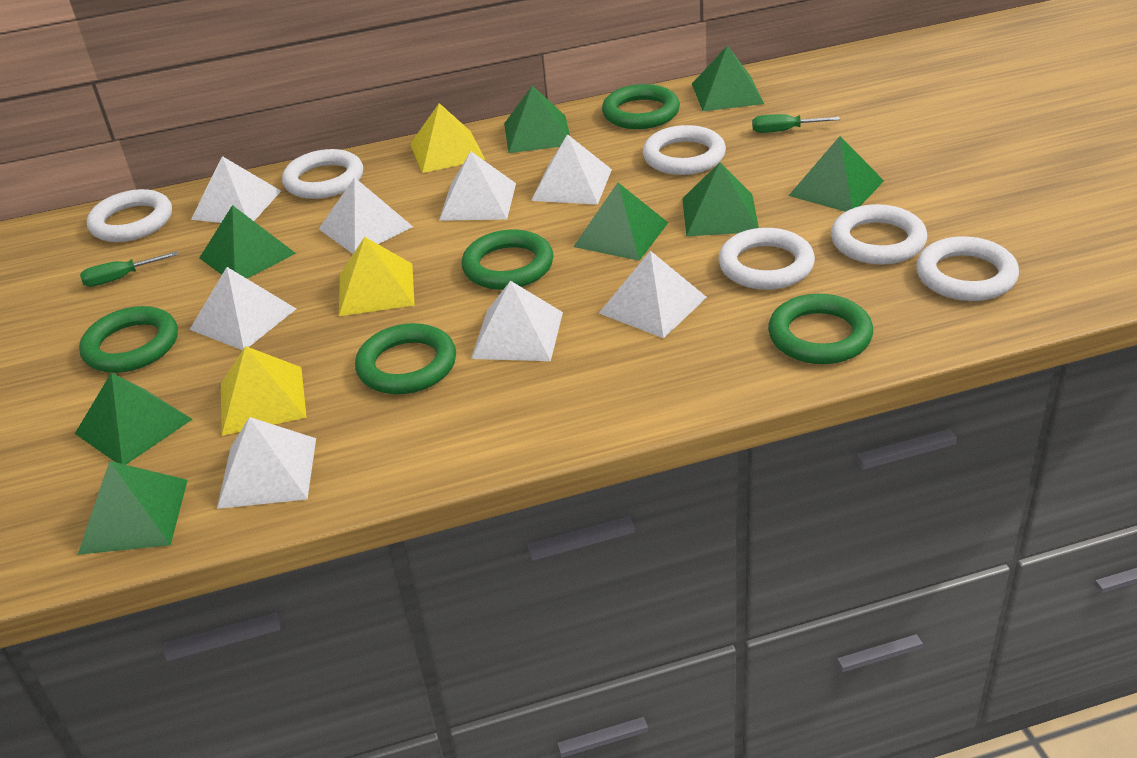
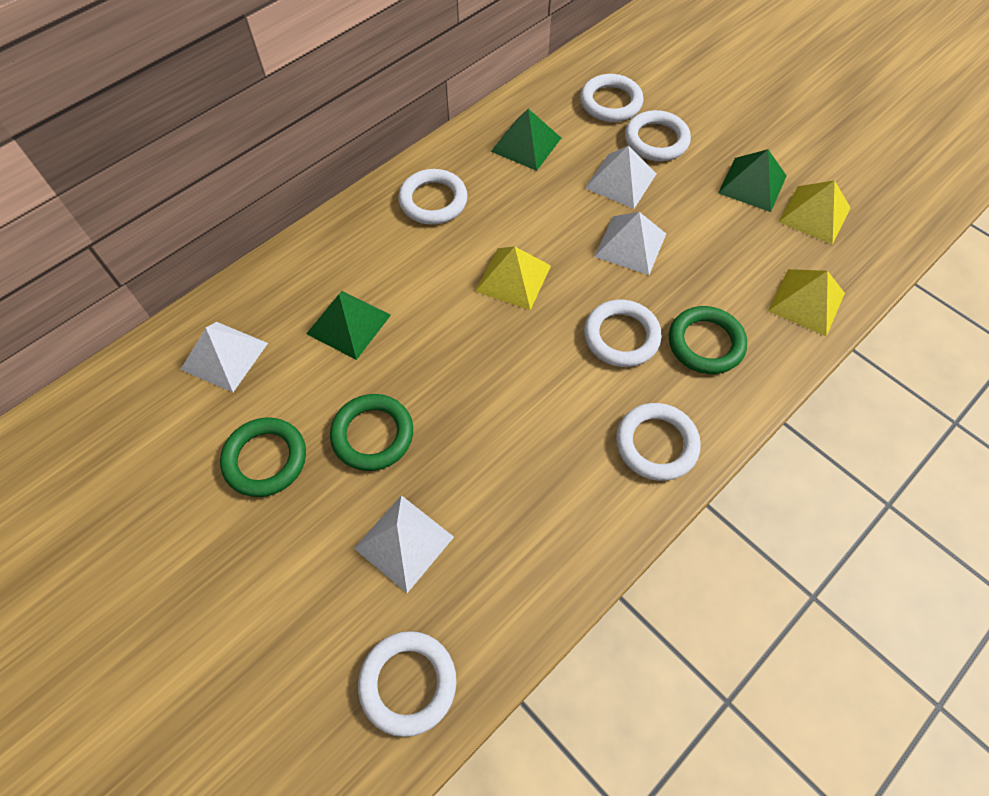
green pyramid: 8 -> 3
green ring: 5 -> 3
green screwdriver: 2 -> 0
white pyramid: 8 -> 4

